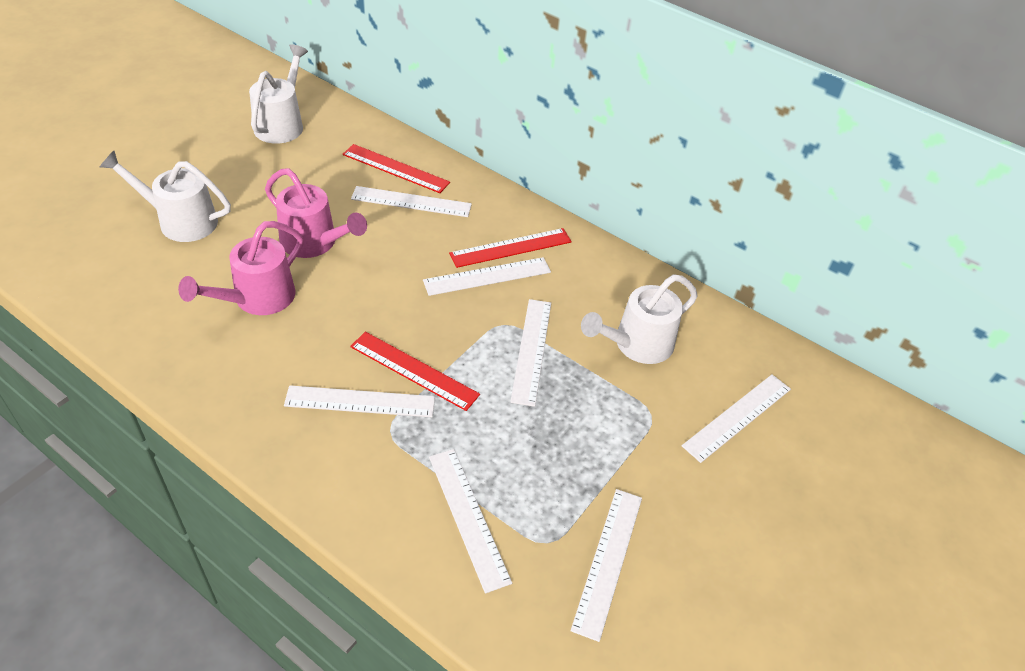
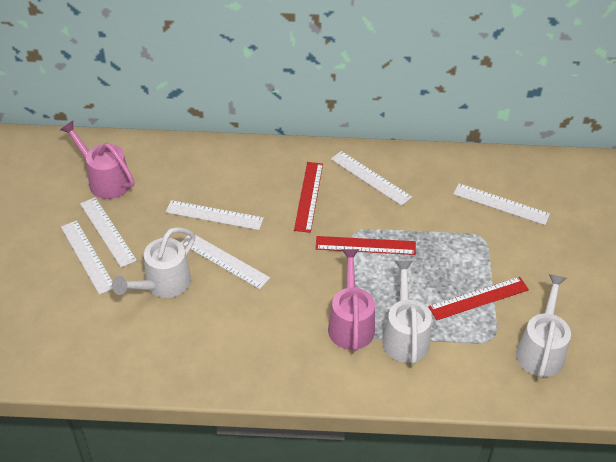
white ruler: 7 -> 6

